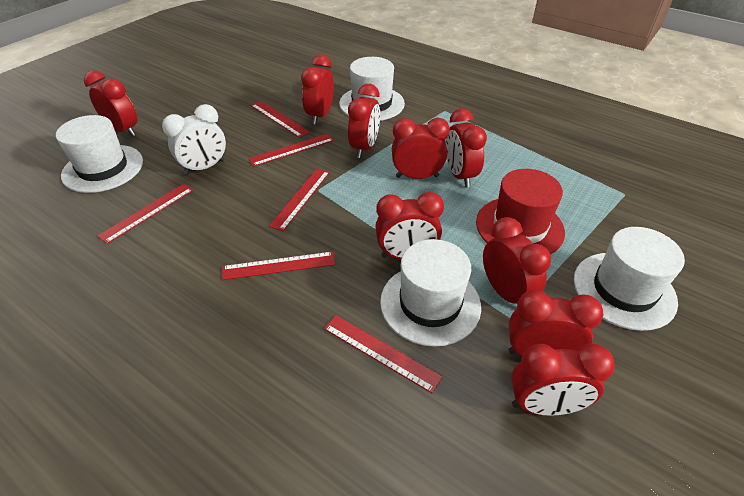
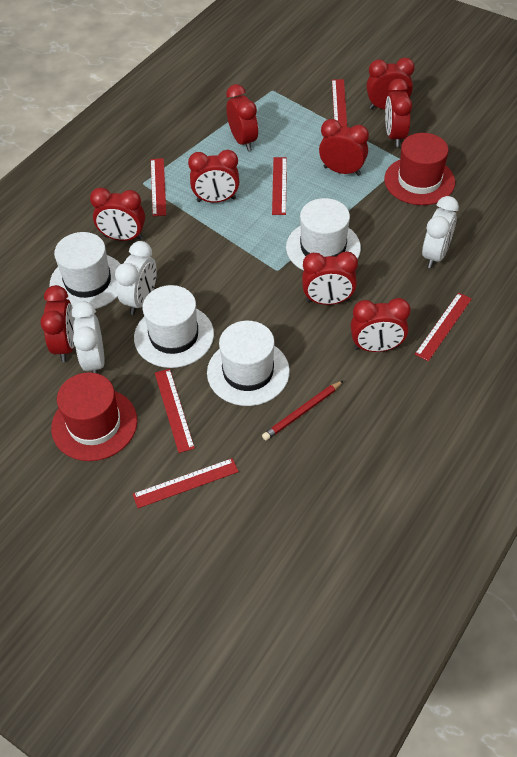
red hat: 1 -> 2
red pencil: 0 -> 1
white clock: 1 -> 3

